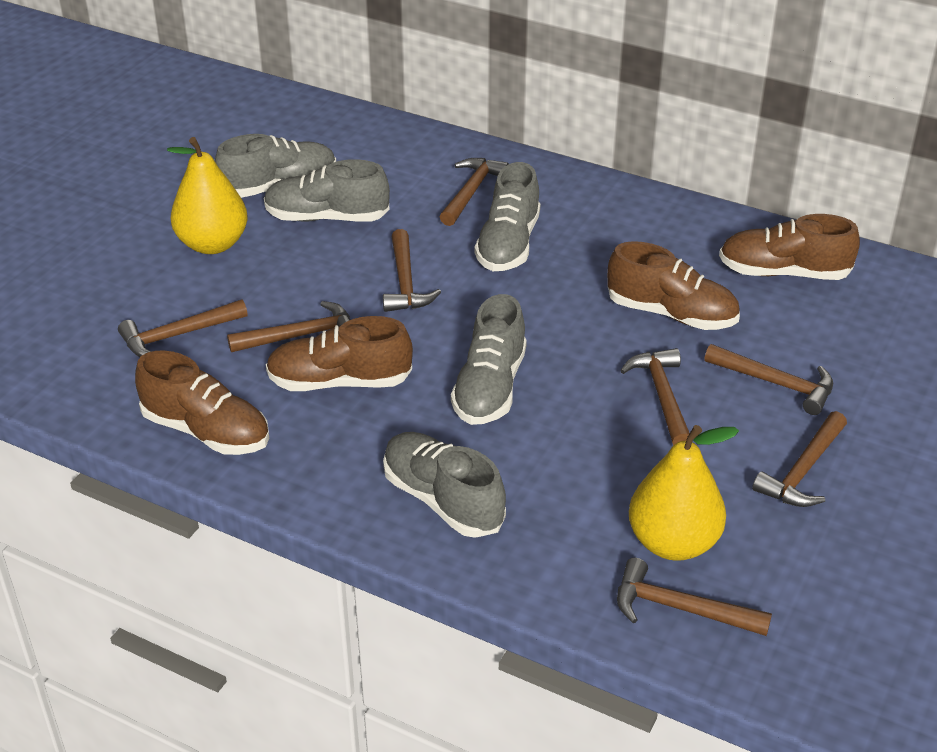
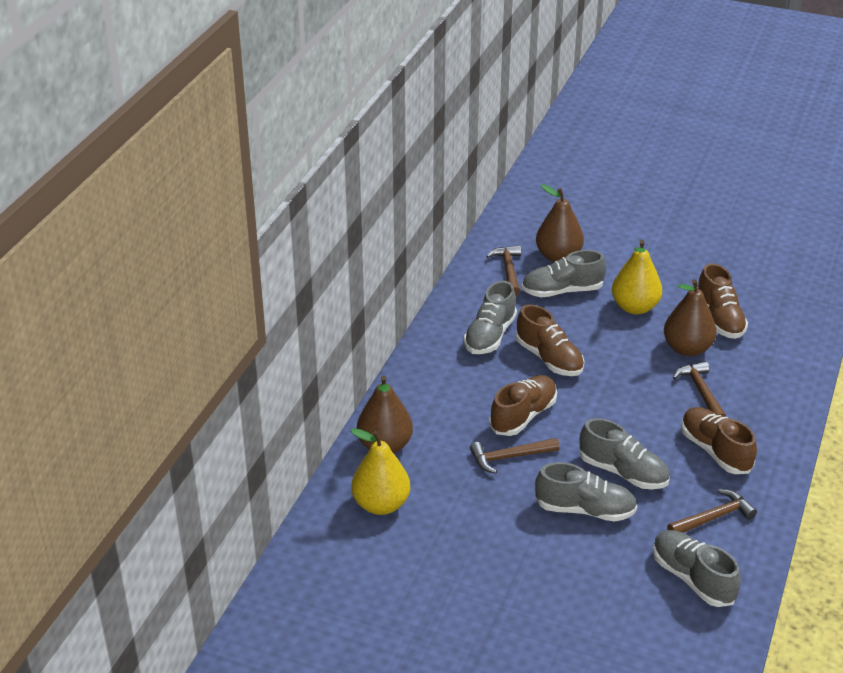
brown hammer: 8 -> 4
brown pear: 0 -> 3

